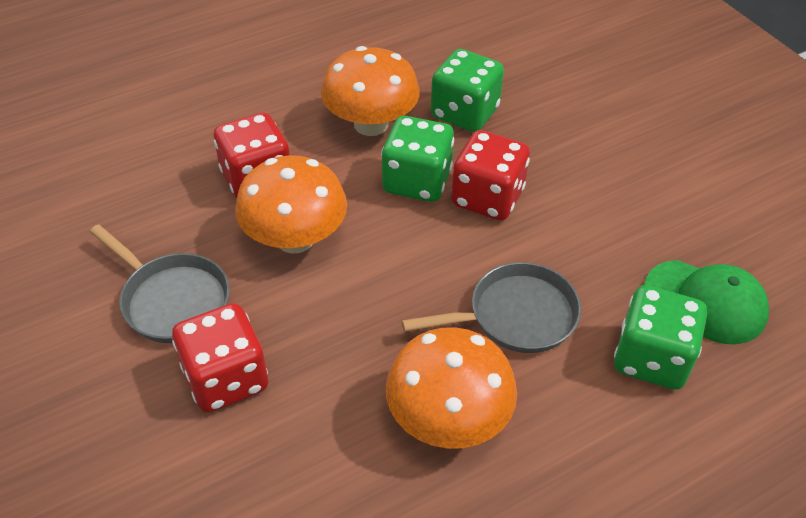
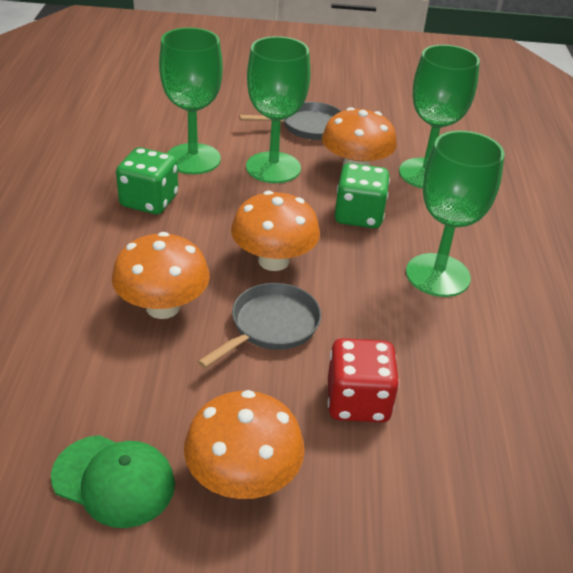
green dice: 3 -> 2
green goblet: 0 -> 4
orange mushroom: 3 -> 4
red dice: 3 -> 1

